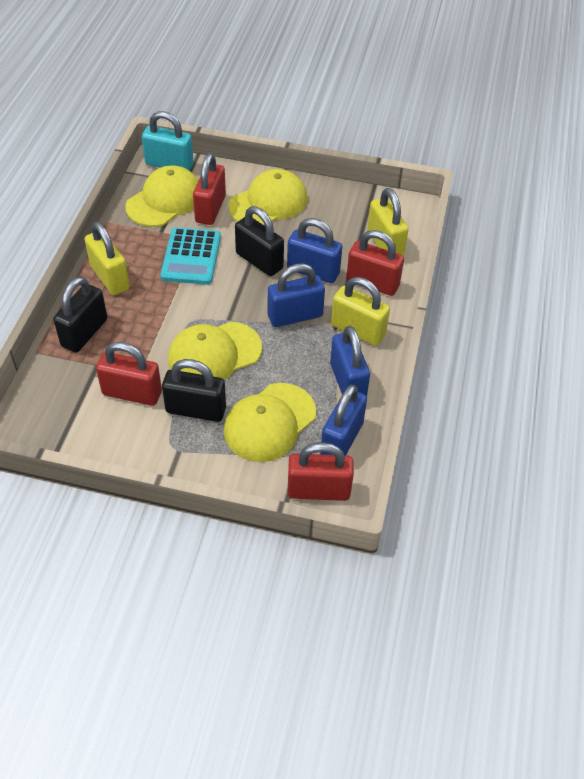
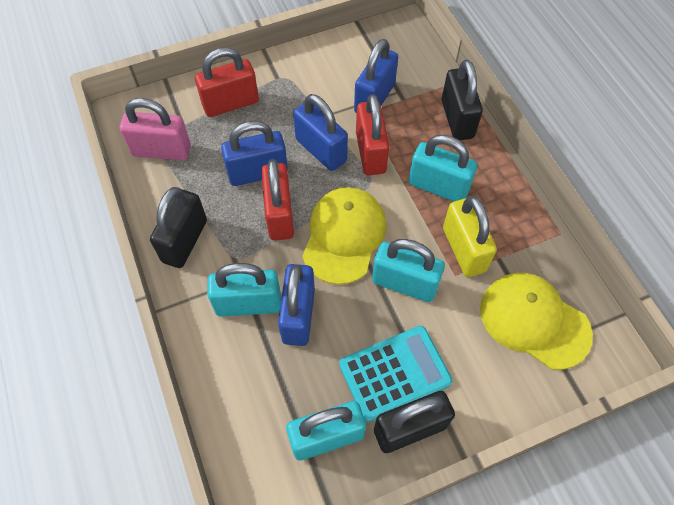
pink padlock: 0 -> 1
red padlock: 4 -> 3
turquoise padlock: 1 -> 4
yellow cap: 4 -> 2
yellow padlock: 3 -> 1

